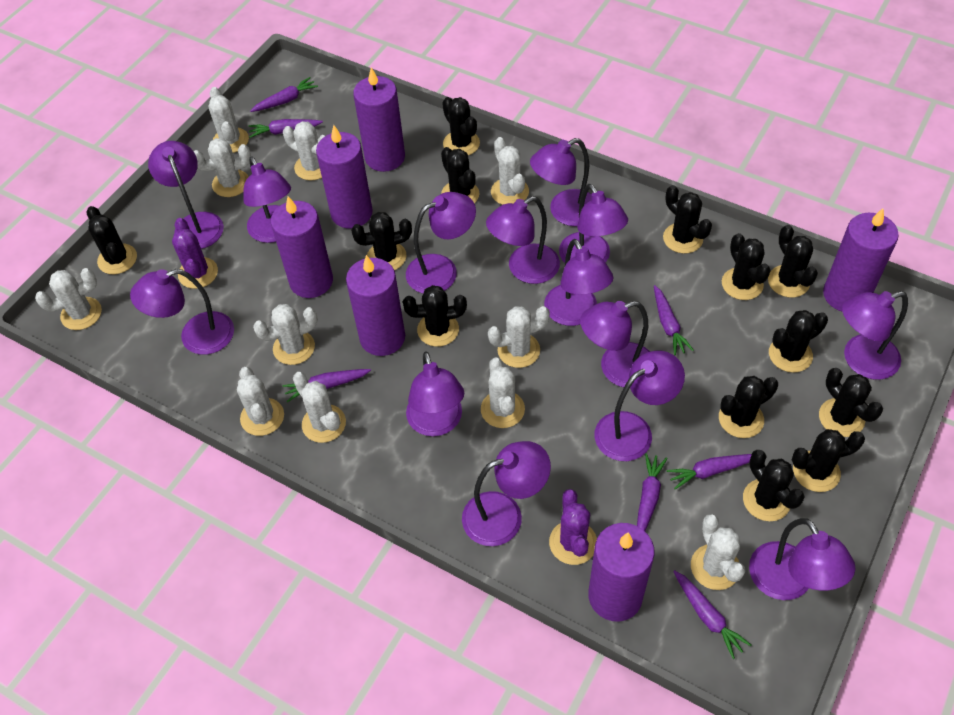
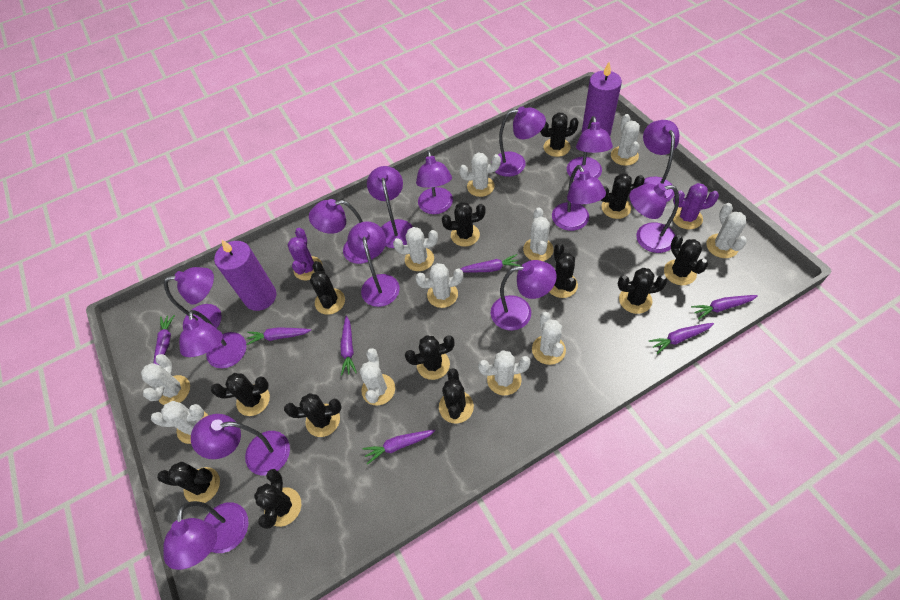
purple candle: 6 -> 2

